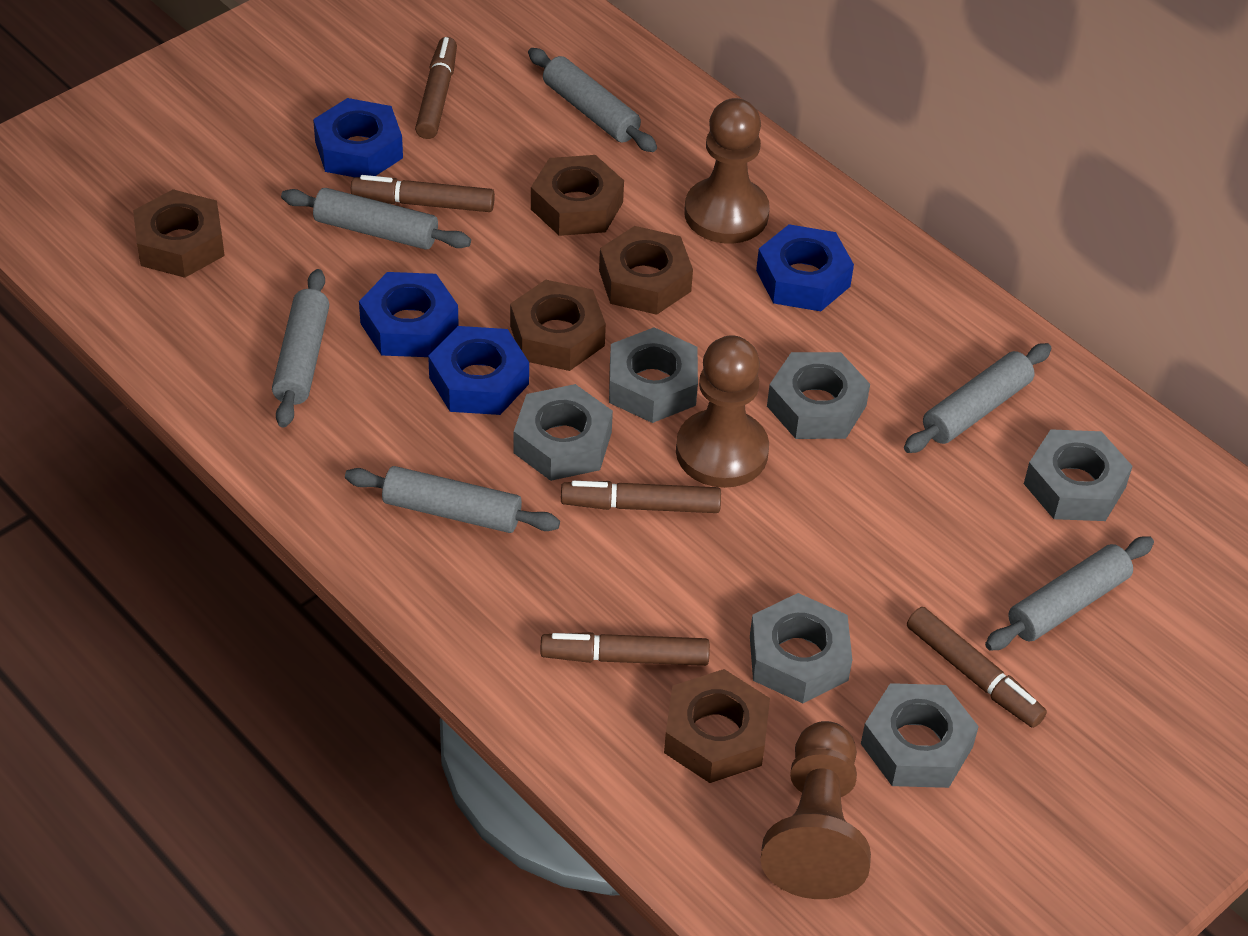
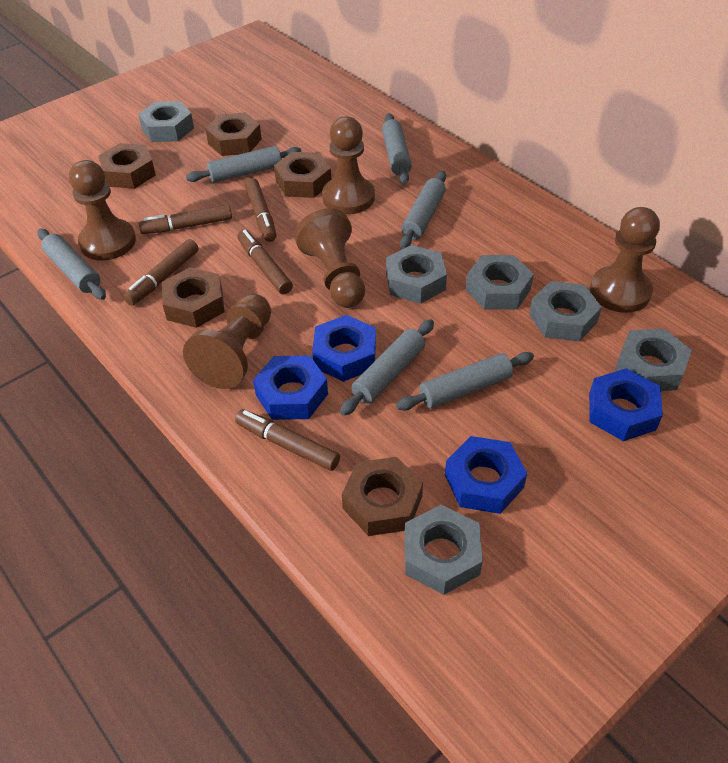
brown pawn: 3 -> 5

